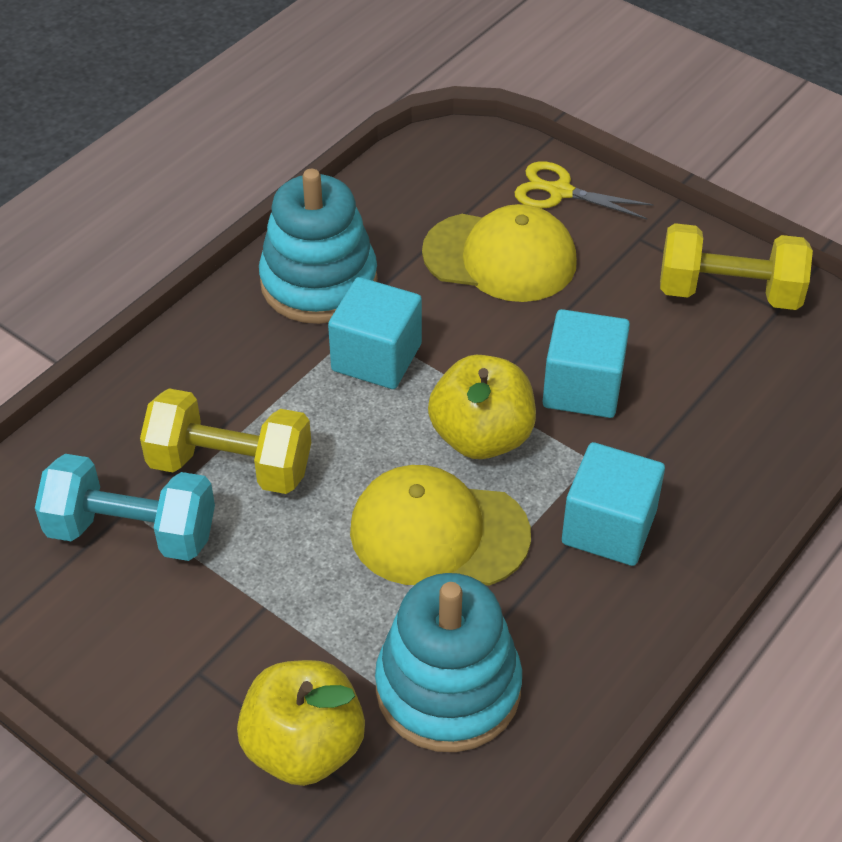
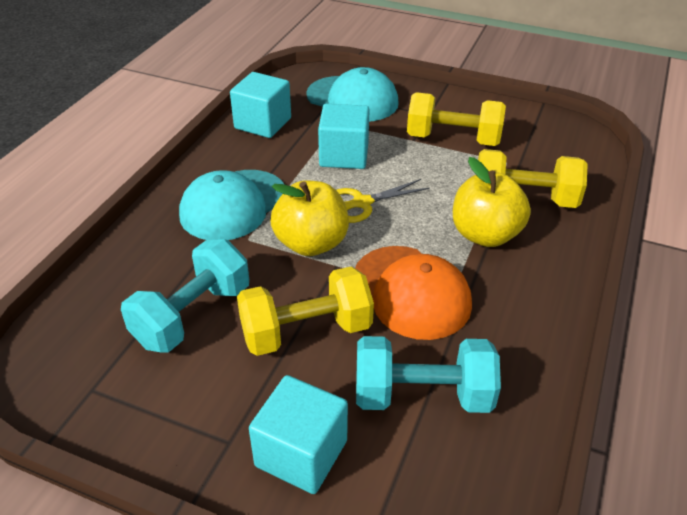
orange cap: 0 -> 1
turquoise cap: 0 -> 2
turquoise dumbbell: 1 -> 2
turquoise stacking toy: 2 -> 0
yellow cap: 2 -> 0
yellow dumbbell: 2 -> 3

